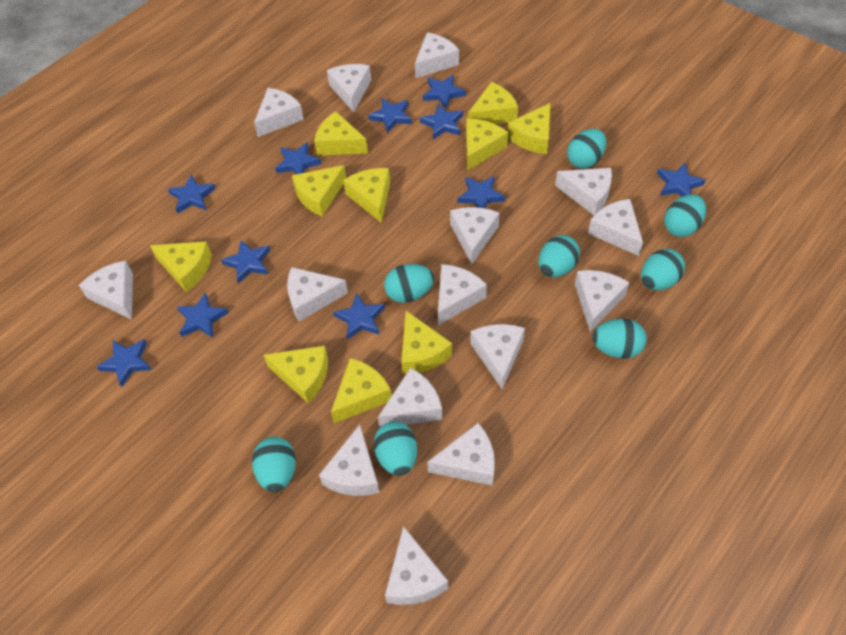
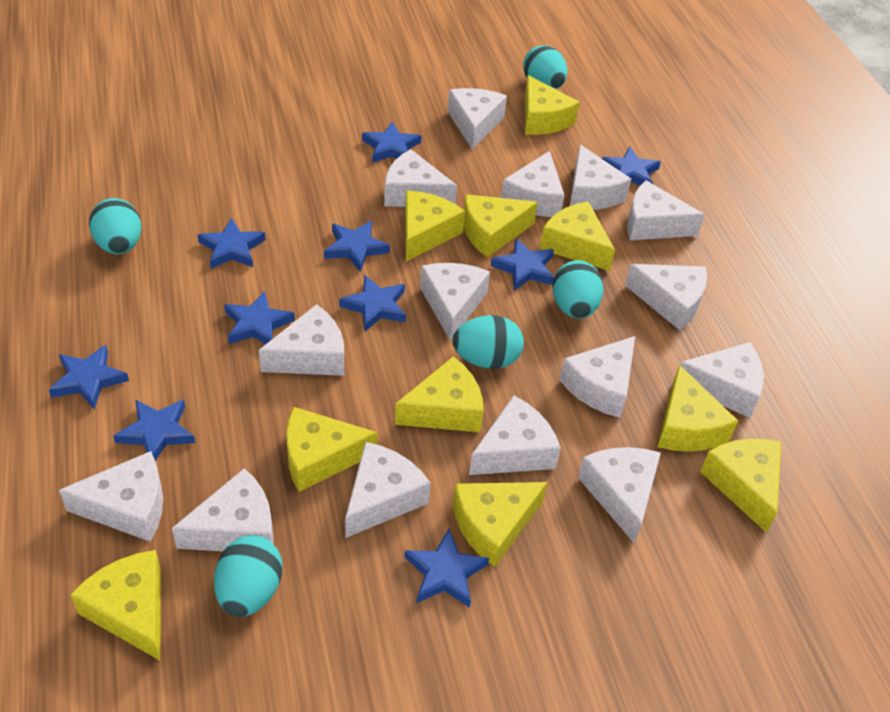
blue star: 11 -> 10
turquoise egg: 8 -> 5

